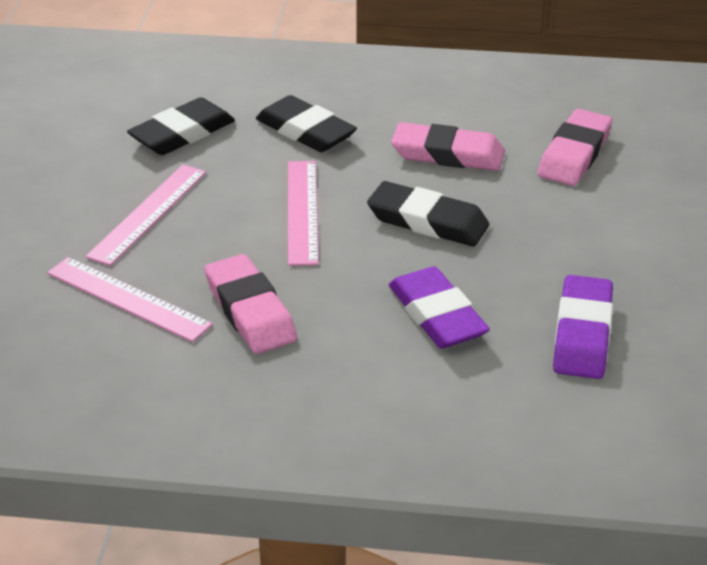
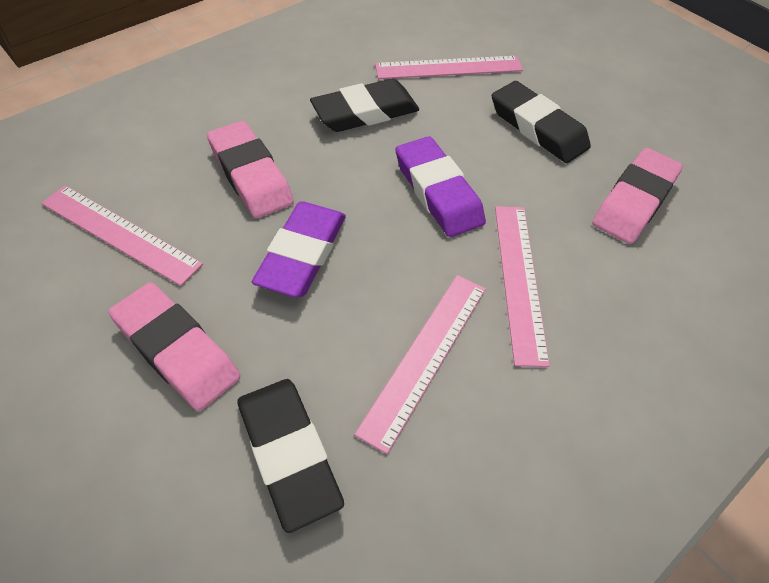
pink ruler: 3 -> 4

